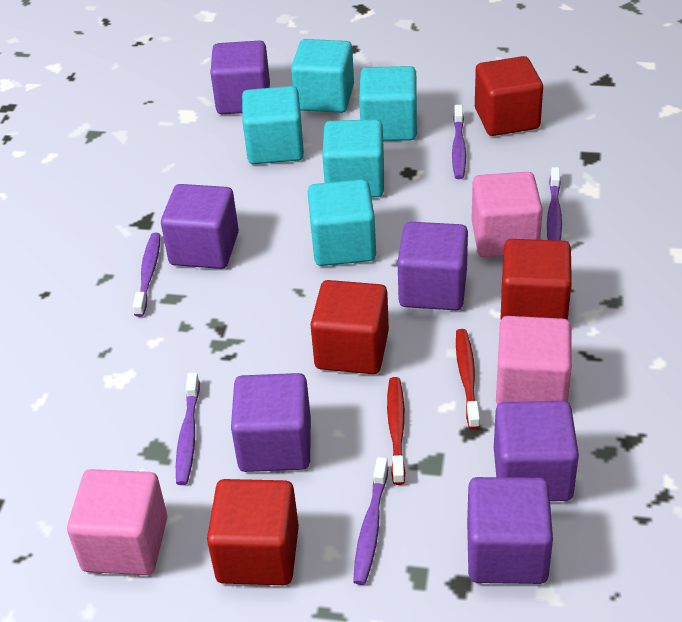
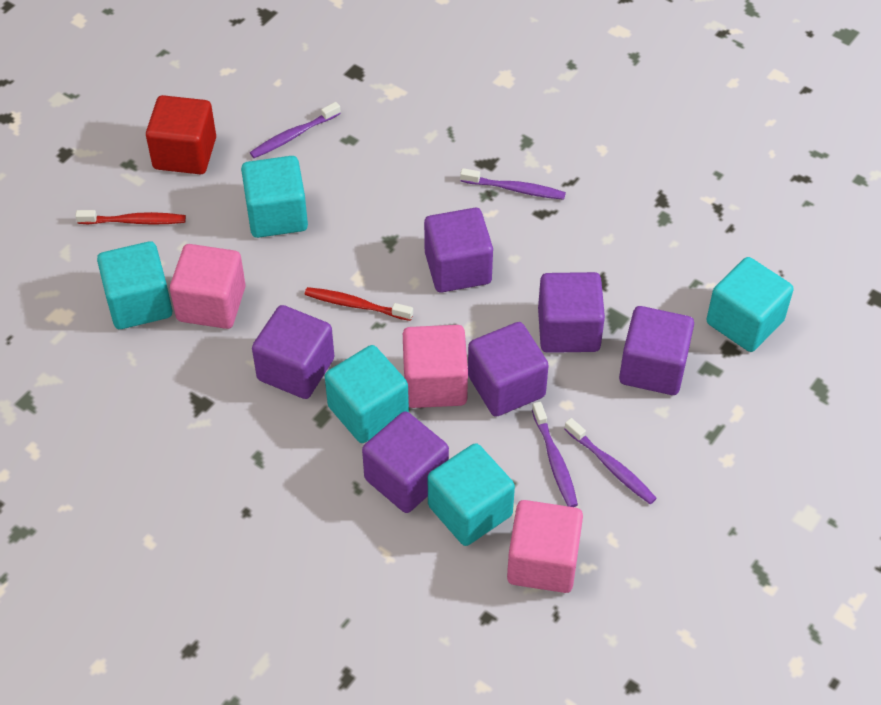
purple toothbrush: 5 -> 4
red cube: 4 -> 1

